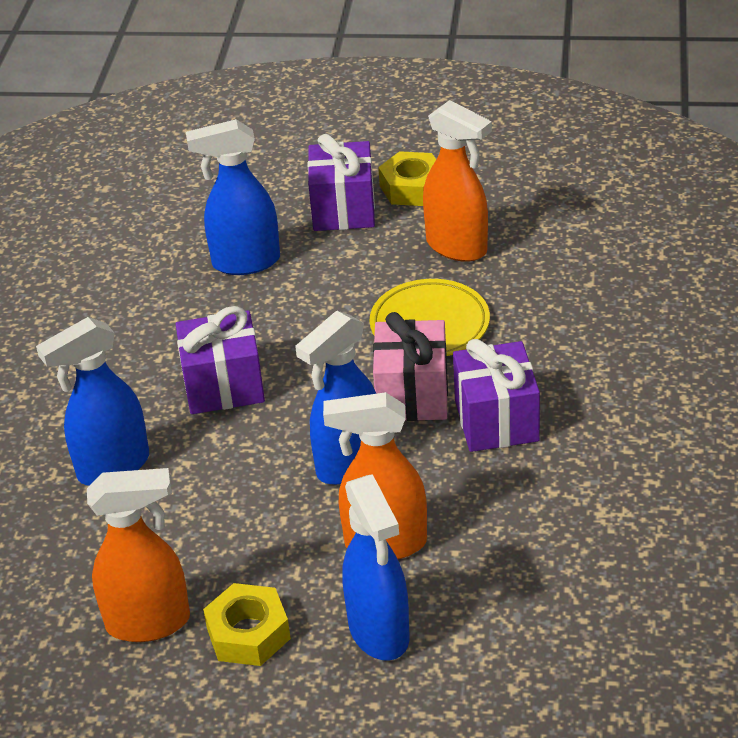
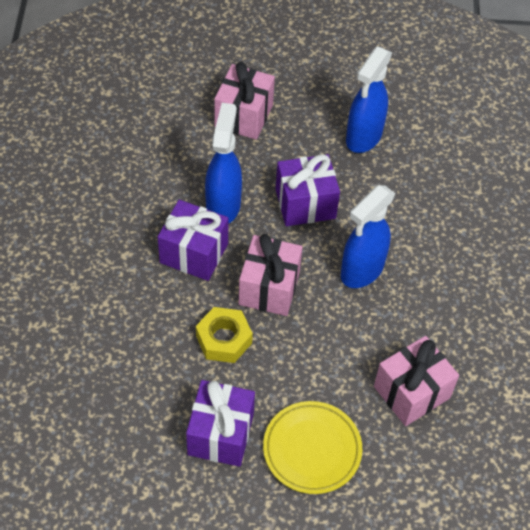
blue spray bottle: 4 -> 3
orange spray bottle: 3 -> 0
pink gift: 1 -> 3
yellow nut: 2 -> 1

